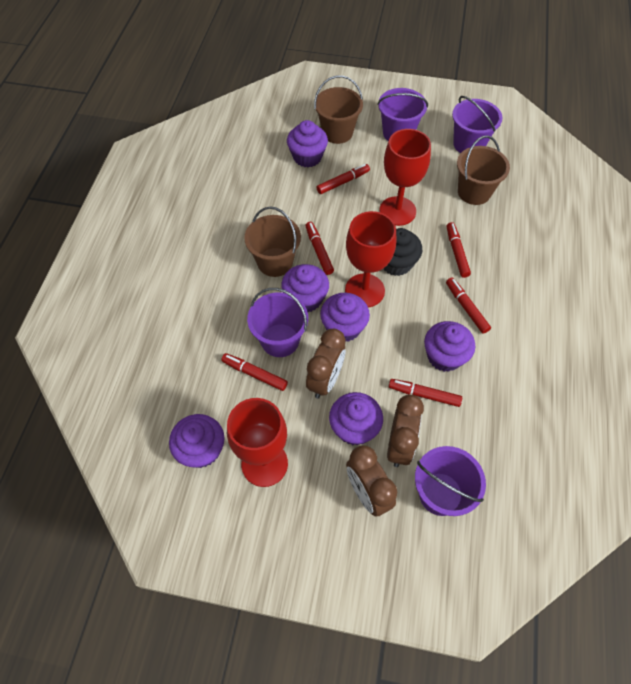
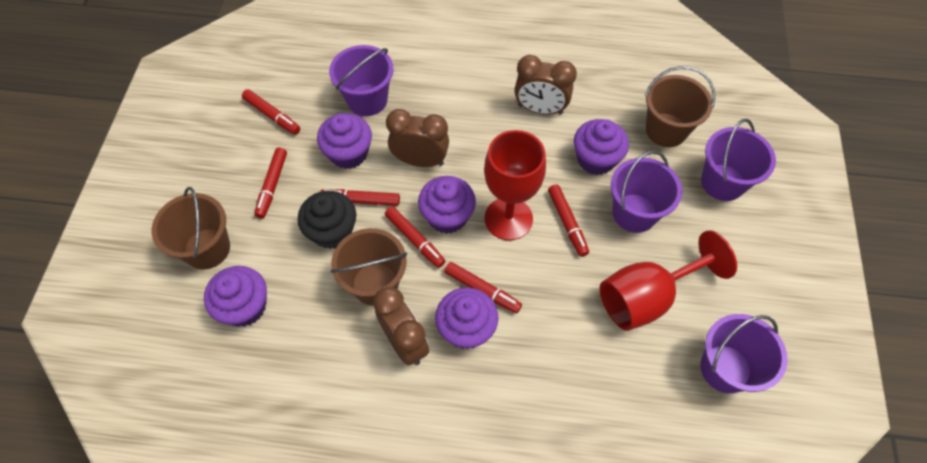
purple cupcake: 6 -> 5
red goblet: 3 -> 2

